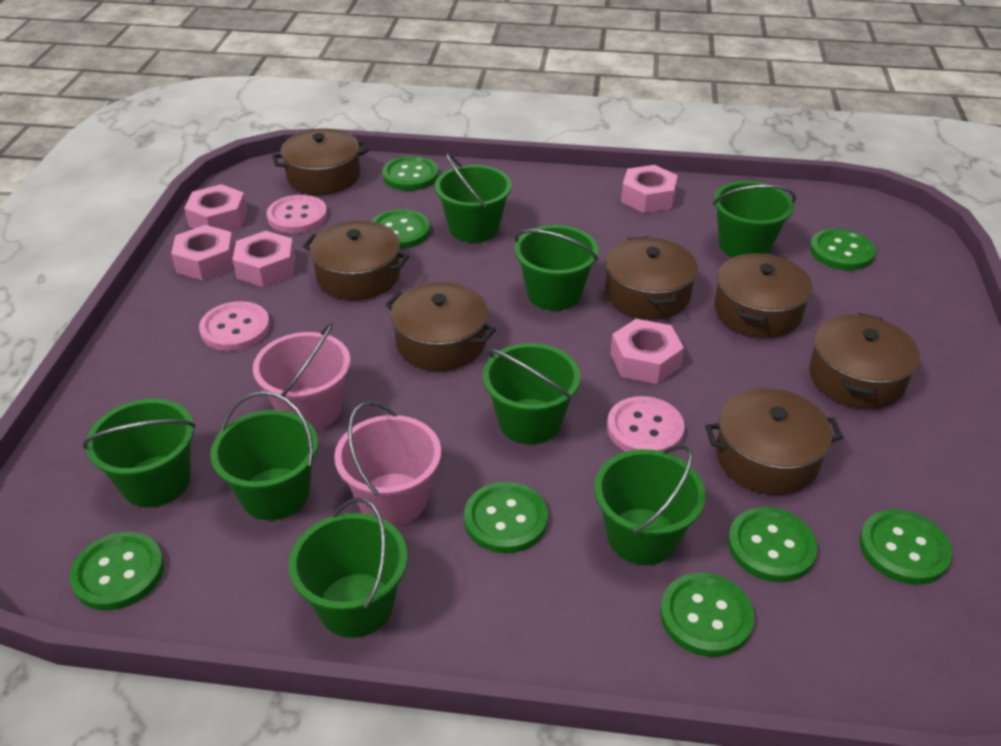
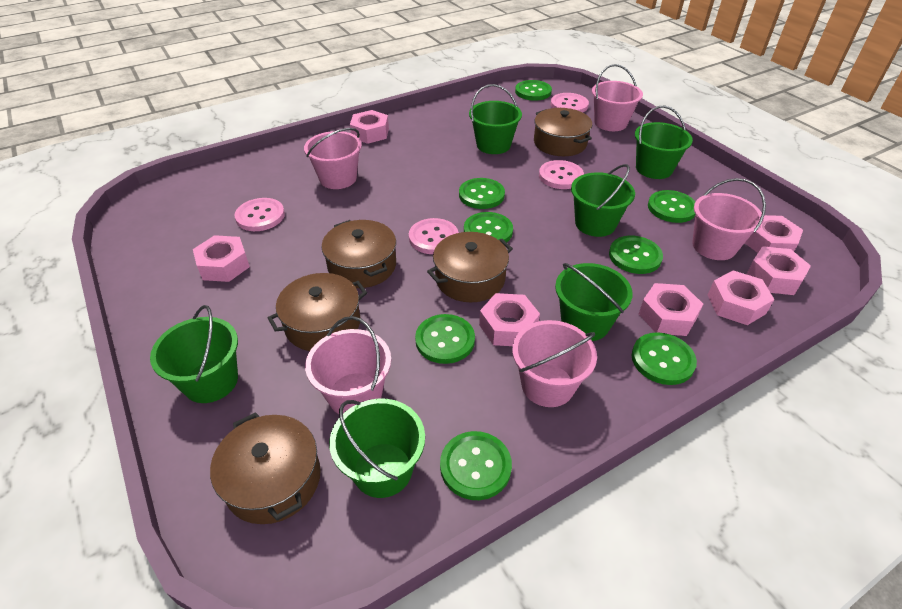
brown pot: 7 -> 5
green bucket: 8 -> 6
pink bucket: 2 -> 5
pink button: 3 -> 4
pink nut: 5 -> 7

